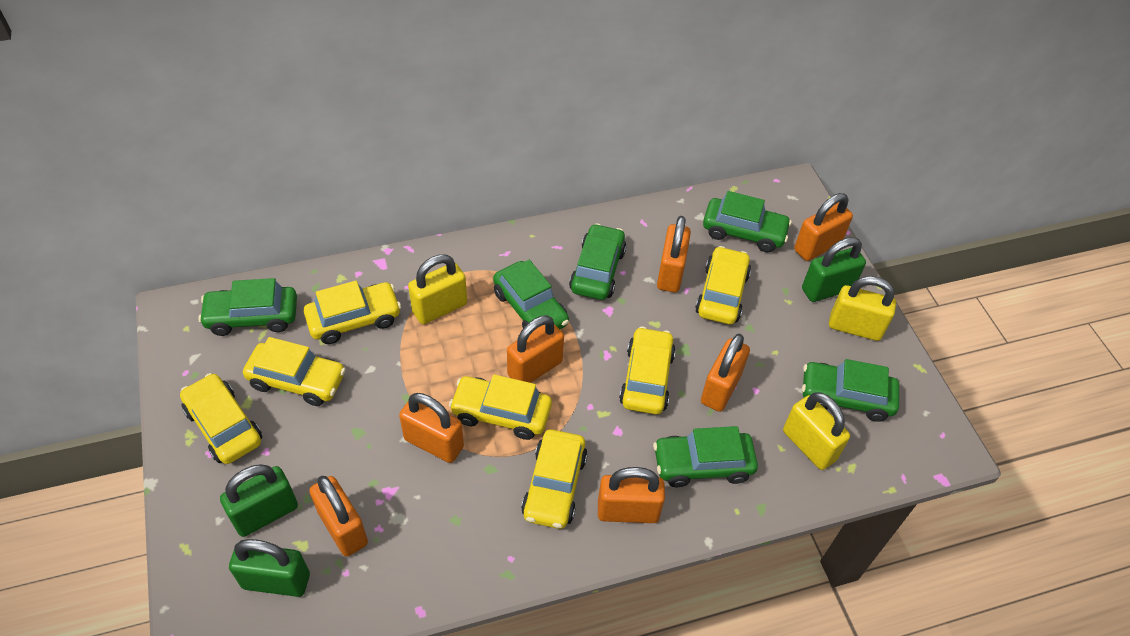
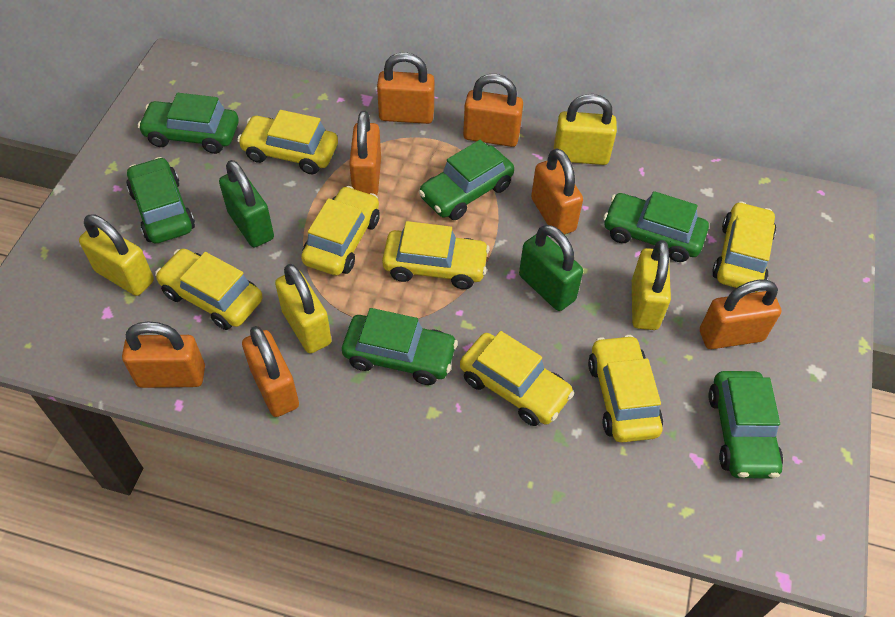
green padlock: 3 -> 2
yellow padlock: 3 -> 4

